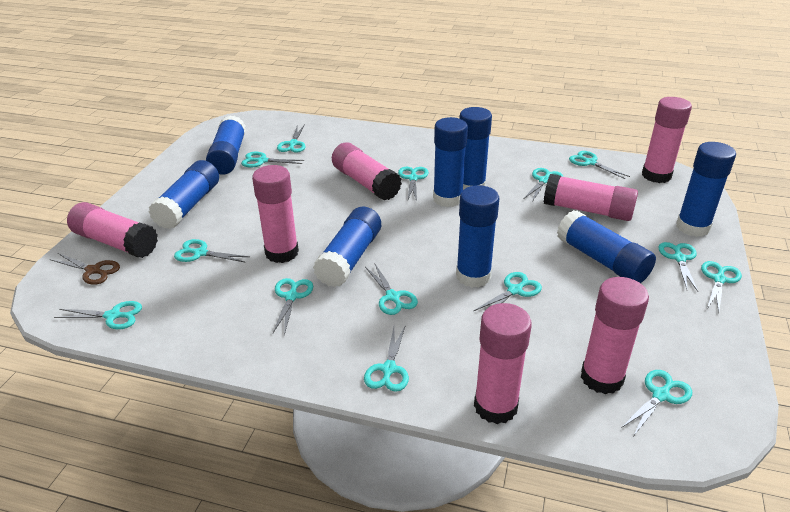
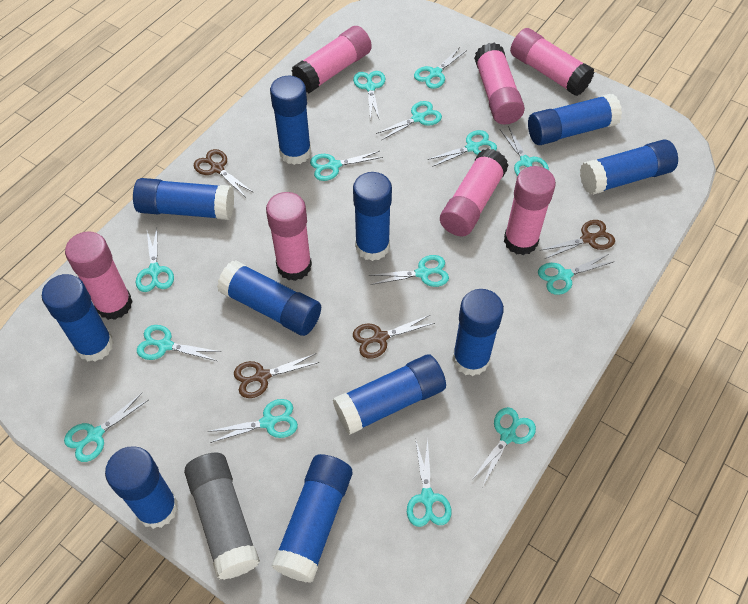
blue glue stick: 8 -> 11
brown scissors: 1 -> 4
grey glue stick: 0 -> 1

